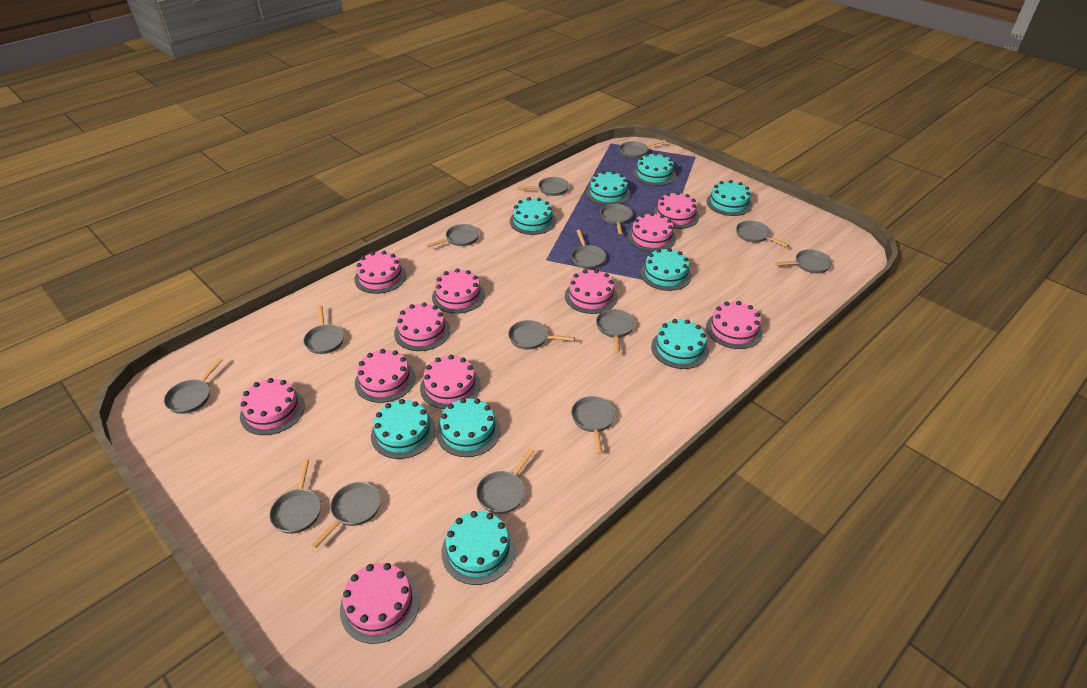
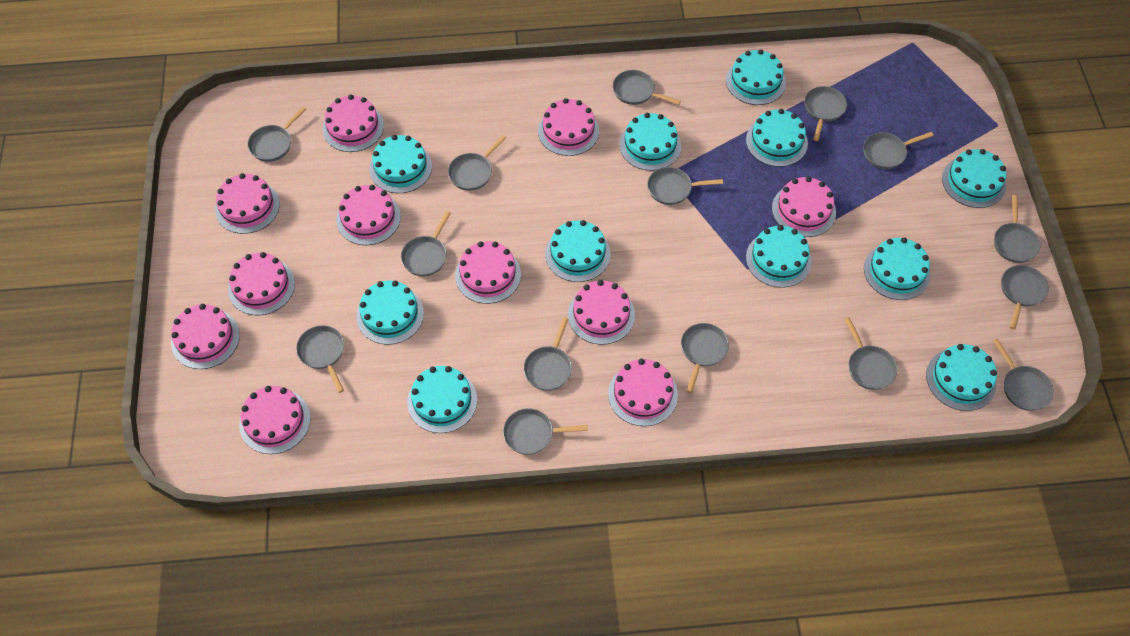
turquoise cake: 9 -> 11

